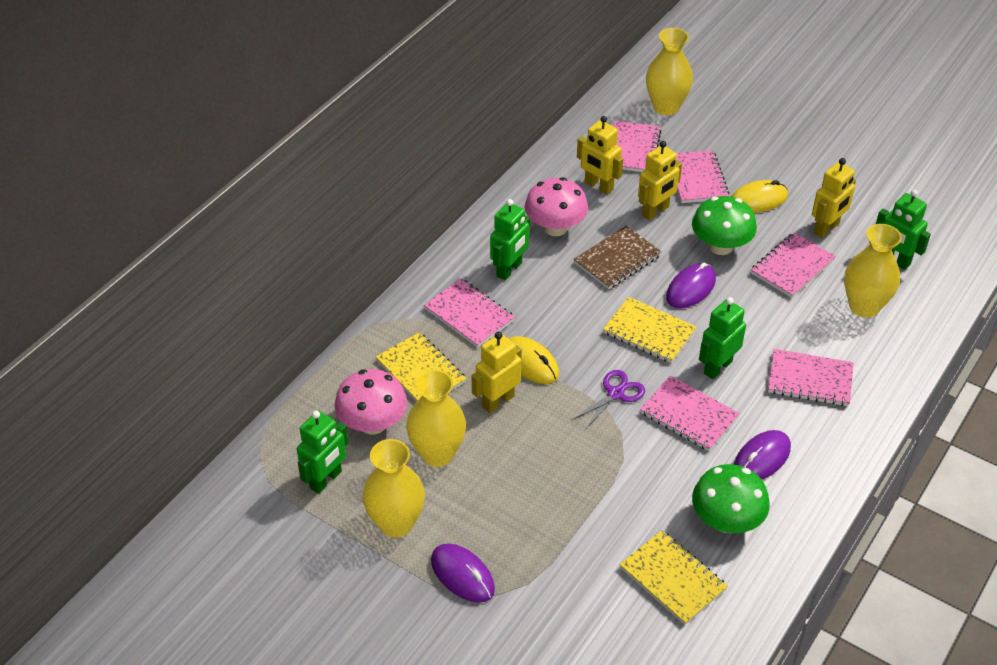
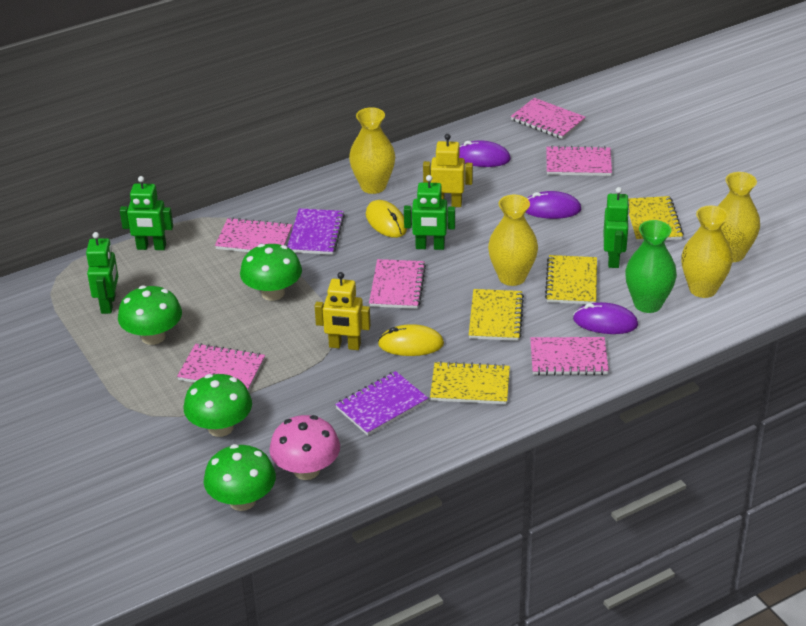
brown notebook: 1 -> 0
green mushroom: 2 -> 4
green vase: 0 -> 1
pink mushroom: 2 -> 1
purple notebook: 0 -> 2
purple scissors: 1 -> 0
yellow notebook: 3 -> 4
yellow robot: 4 -> 2

